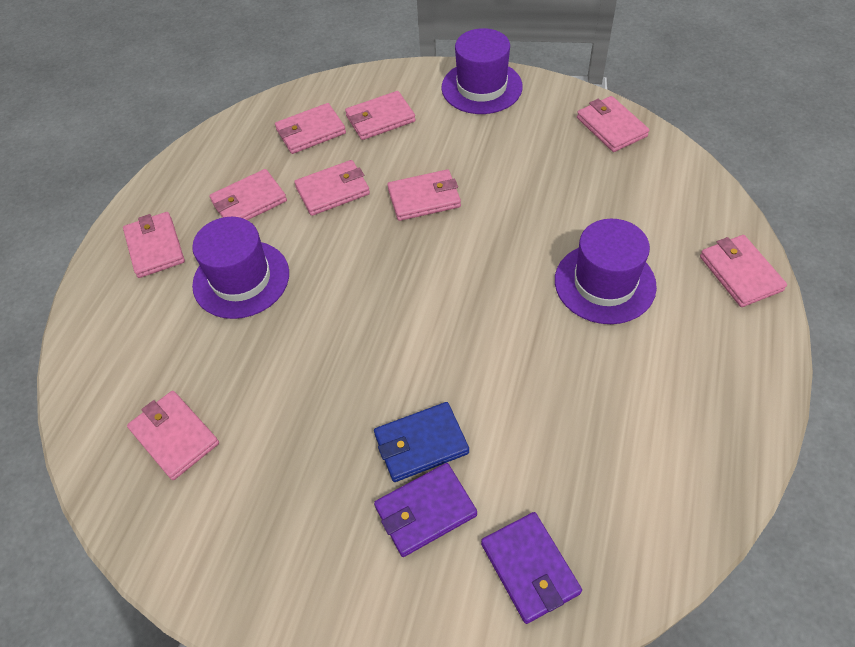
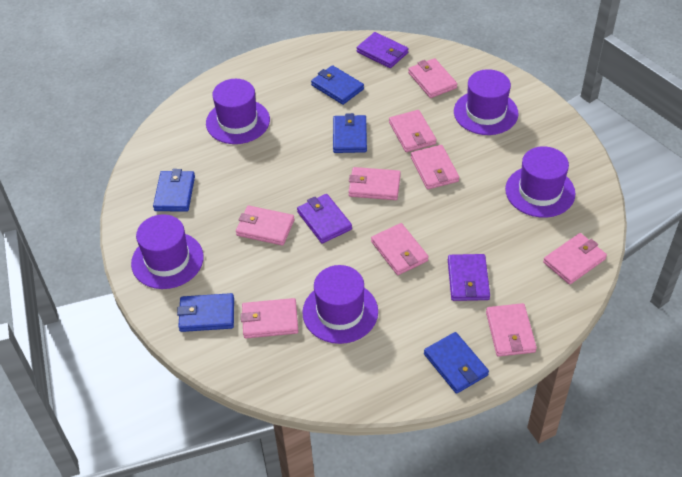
blue wallet: 1 -> 5
purple hat: 3 -> 5
purple wallet: 2 -> 3

